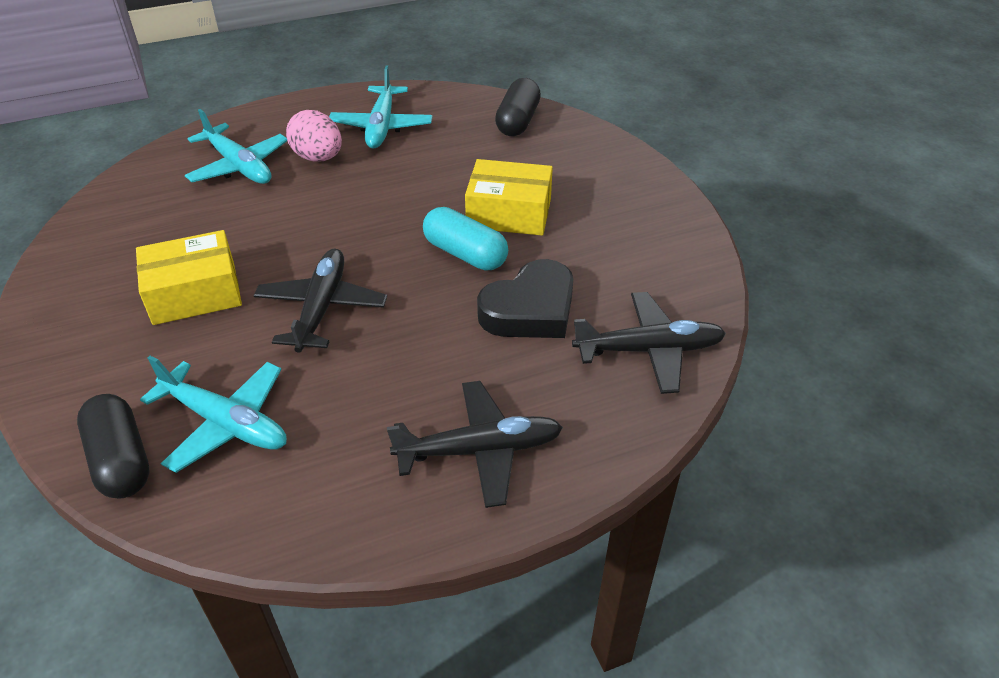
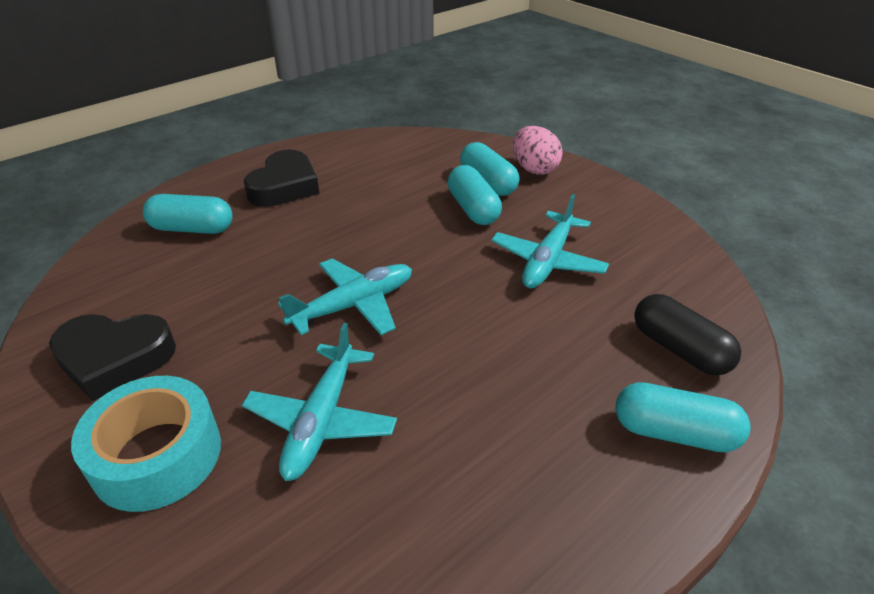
black capsule: 2 -> 1
black heart: 1 -> 2
black plane: 3 -> 0
turquoise capsule: 1 -> 4
turquoise tape: 0 -> 1
yellow box: 2 -> 0

